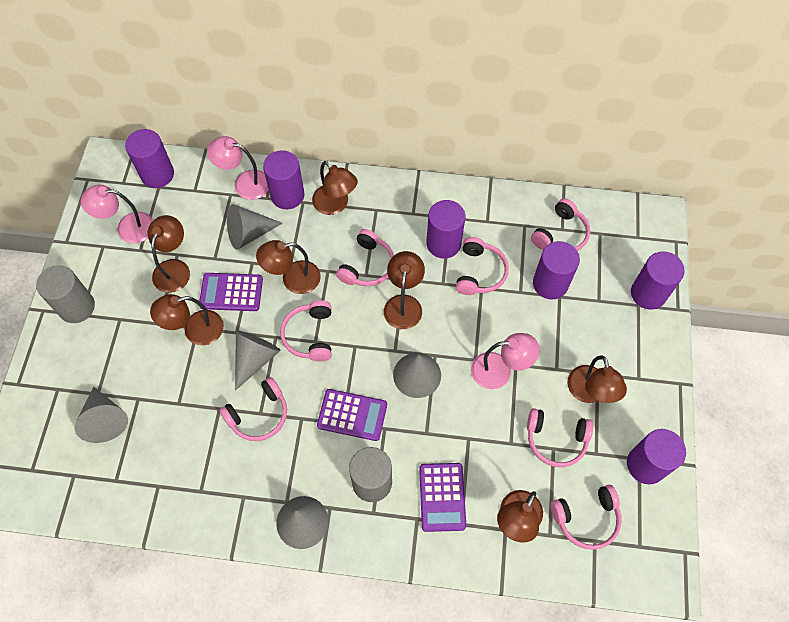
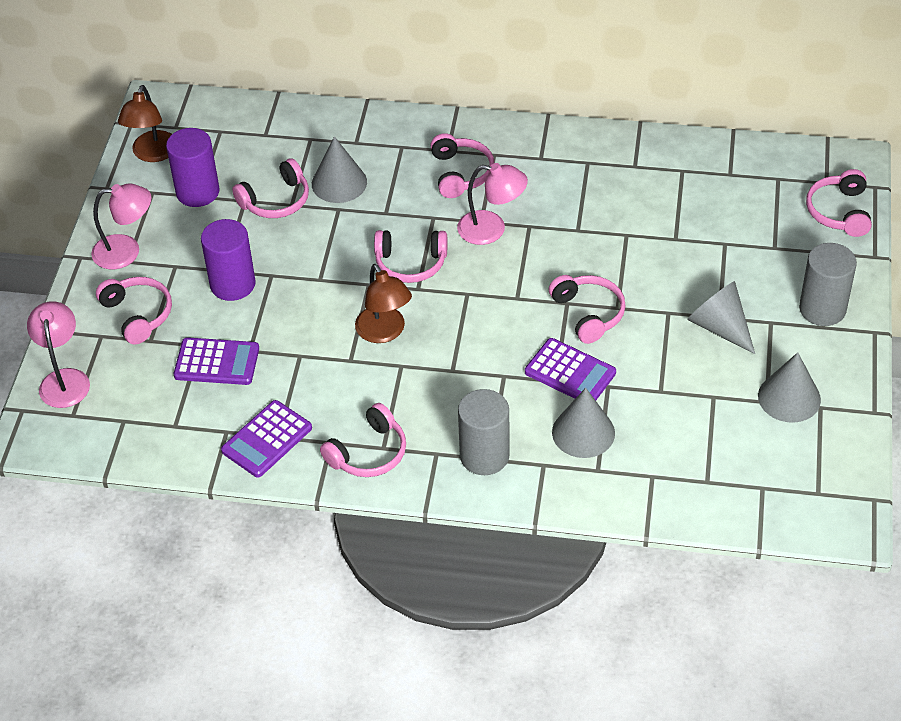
brown lamp: 7 -> 2
grey cone: 5 -> 4
purple cylinder: 6 -> 2

